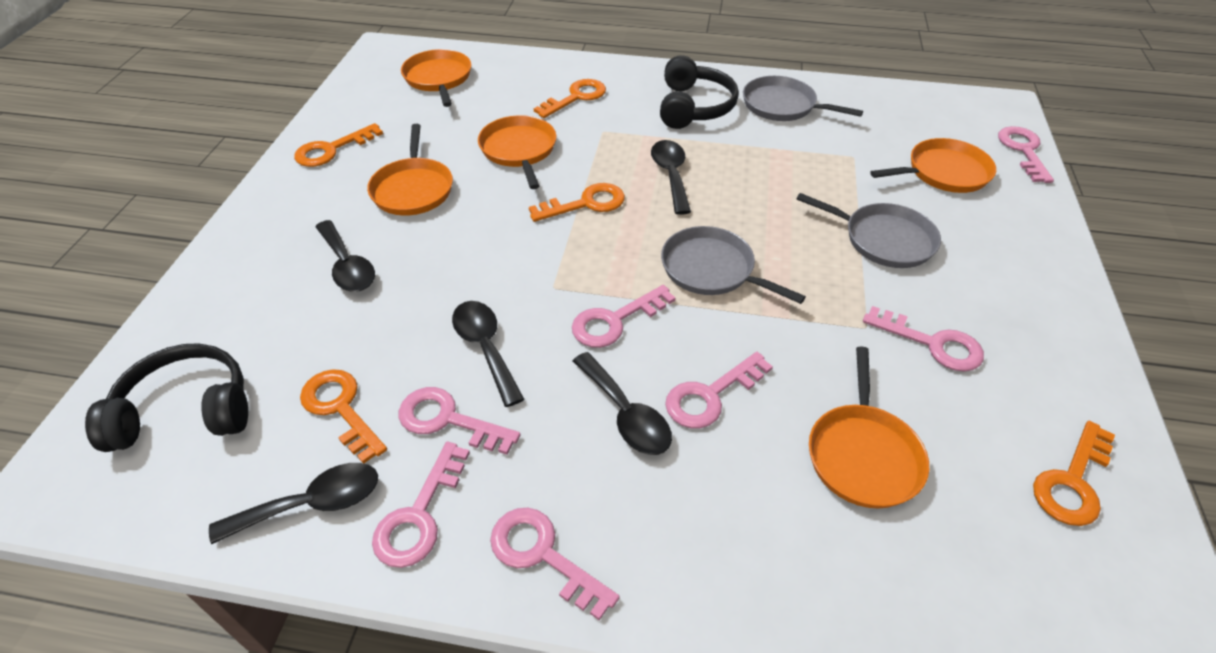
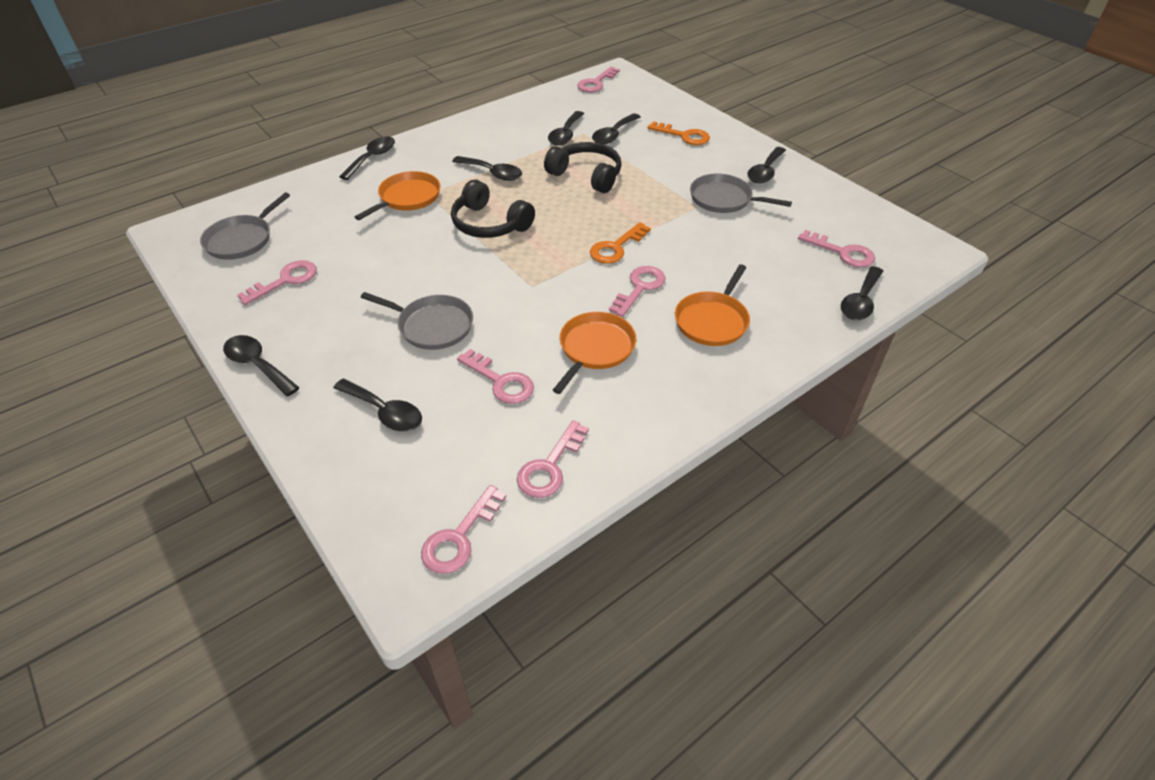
black spoon: 5 -> 8
orange key: 5 -> 2
orange pan: 5 -> 3

